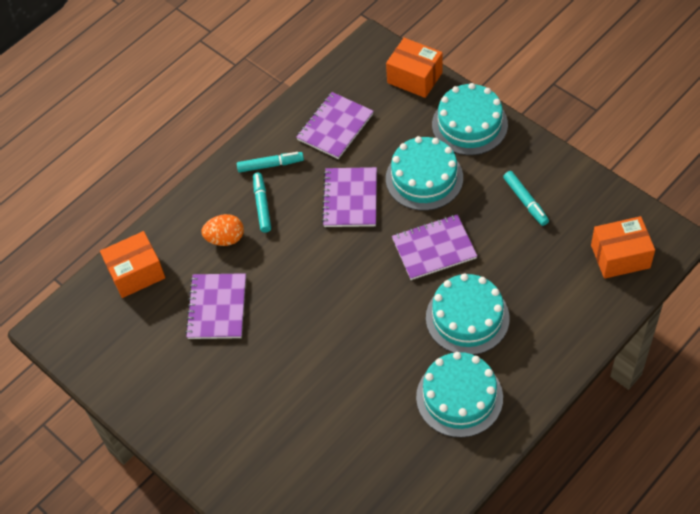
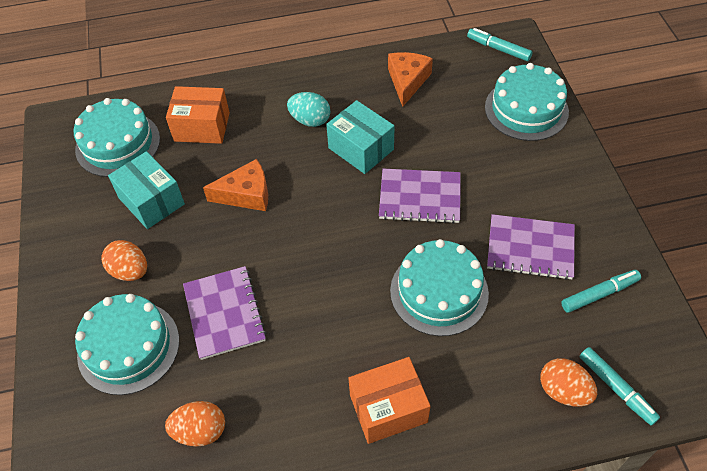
orange box: 3 -> 2
orange cheese: 0 -> 2
orange egg: 1 -> 3
purple notebook: 4 -> 3
turquoise box: 0 -> 2
turquoise egg: 0 -> 1

